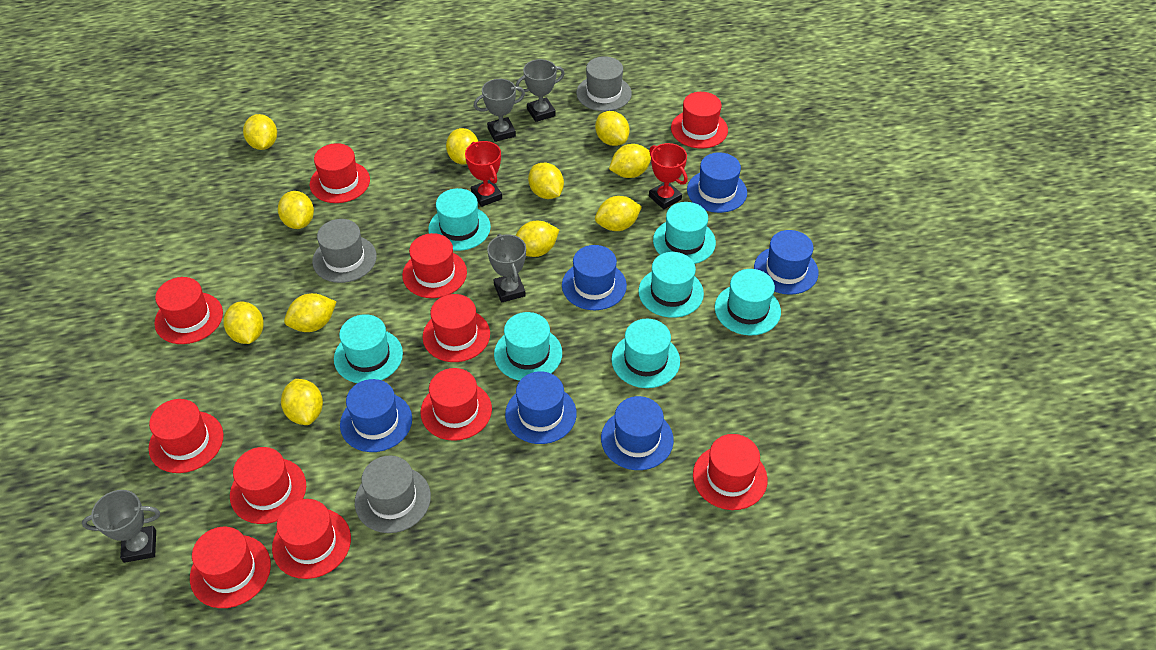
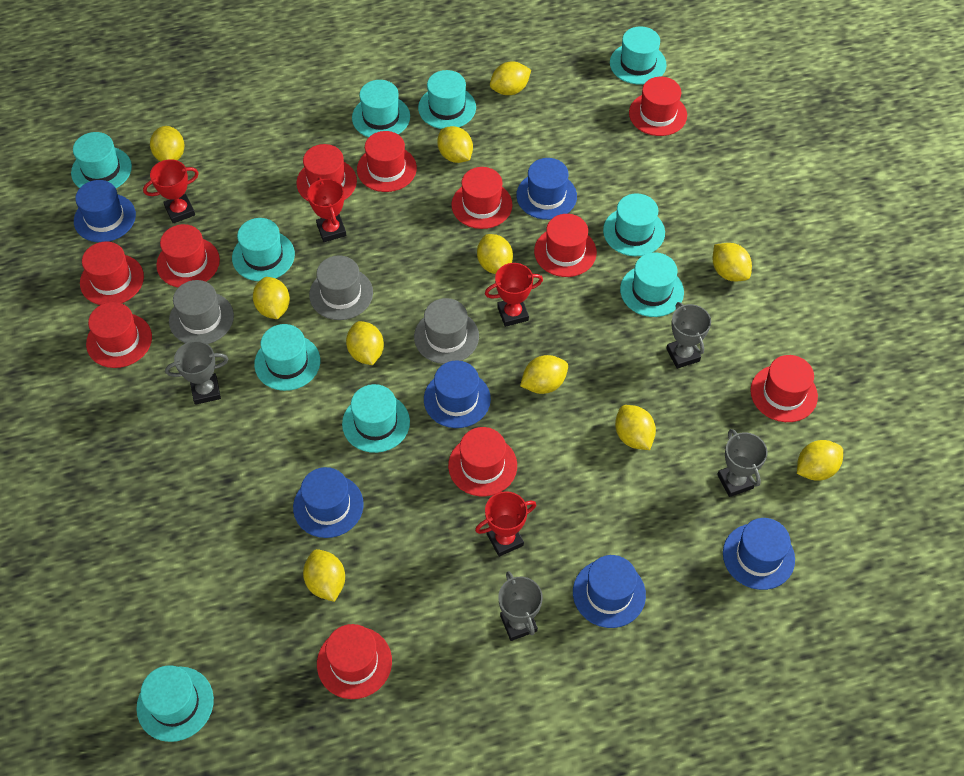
red trophy: 2 -> 4
turquoise hat: 7 -> 10

